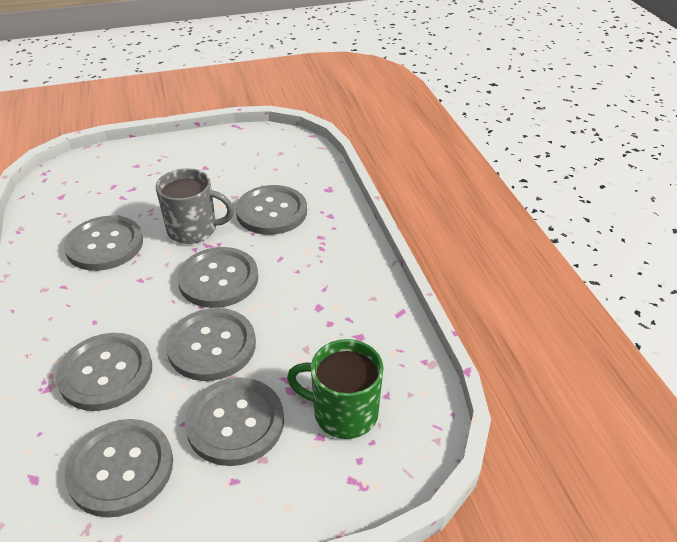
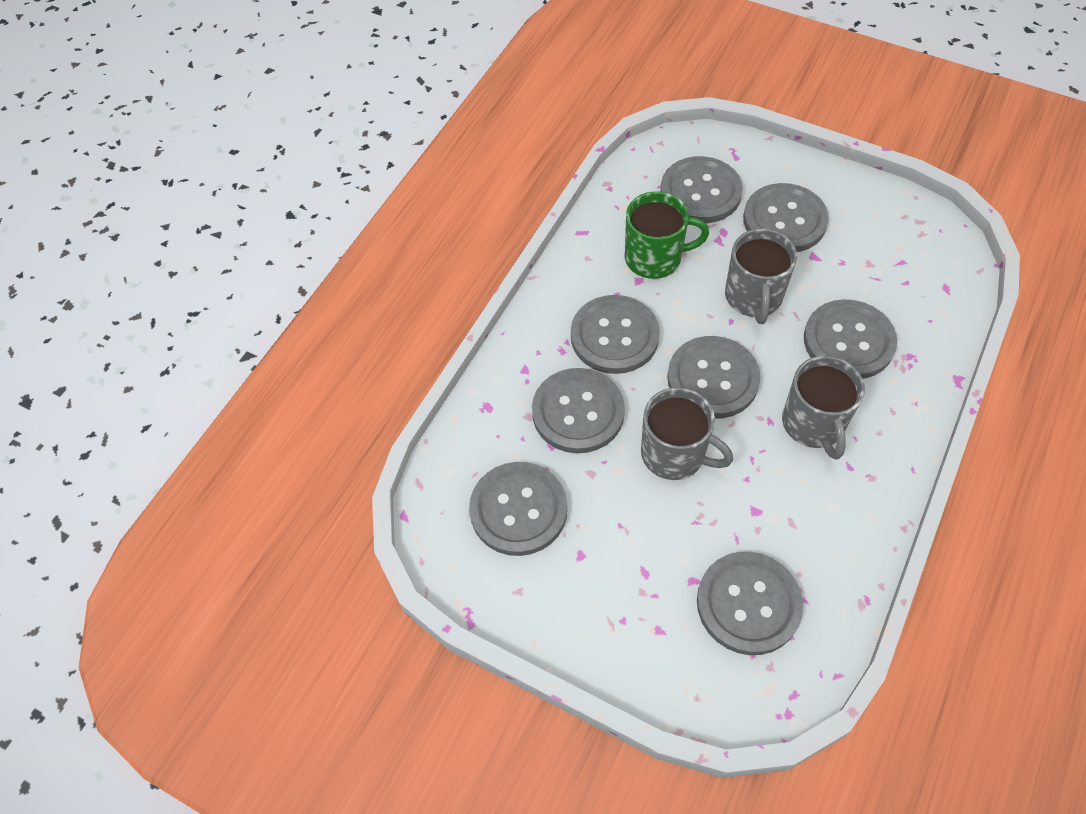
grey button: 7 -> 8
grey mug: 1 -> 3

